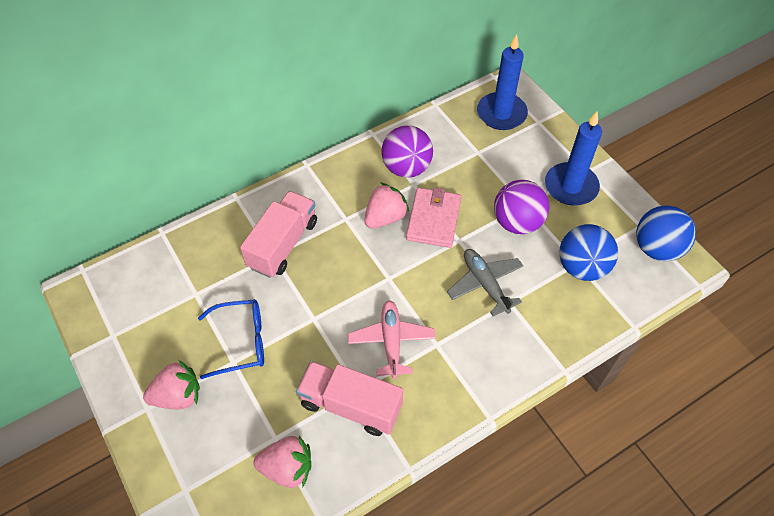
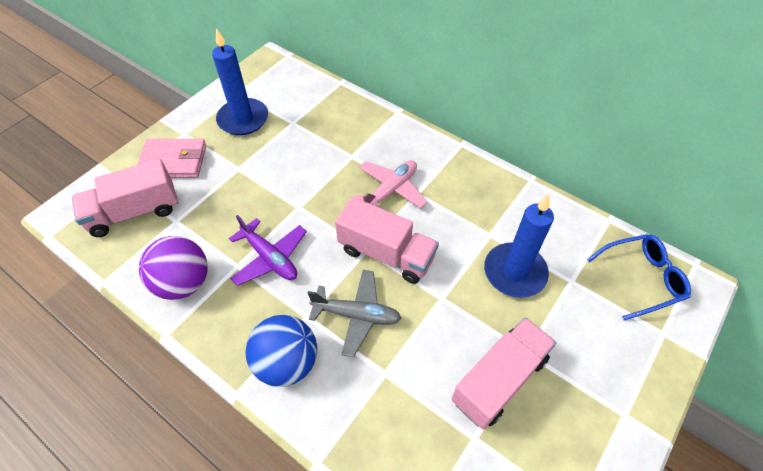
blue ball: 2 -> 1
pink strawberry: 3 -> 0
pink truck: 2 -> 3
purple ball: 2 -> 1
purple plane: 0 -> 1

